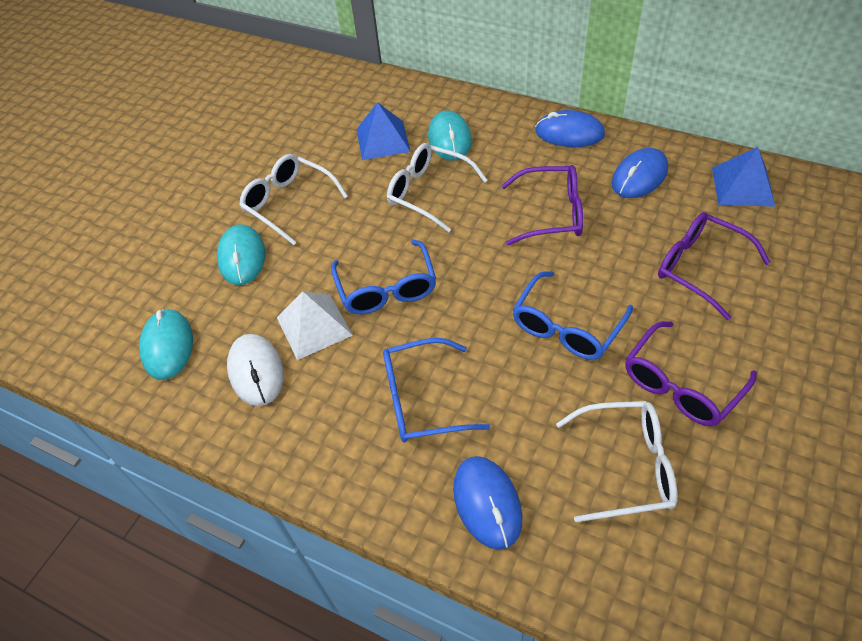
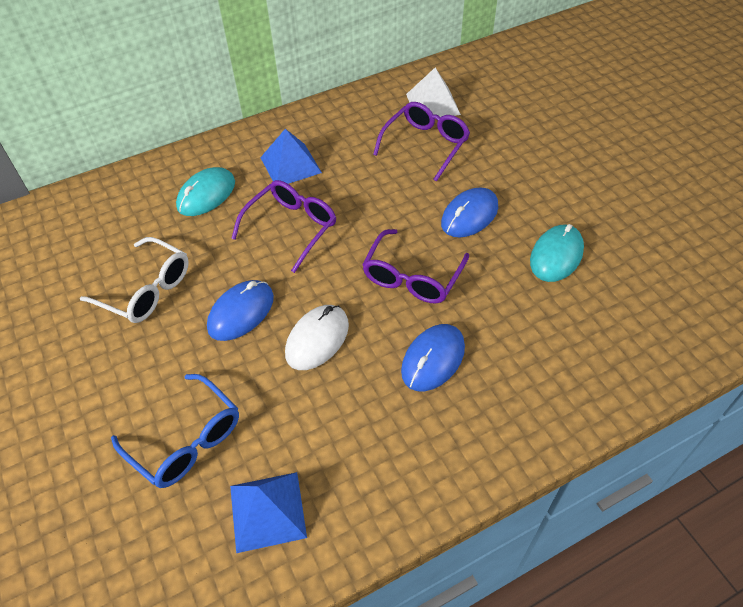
blue glasses: 3 -> 1
turquoise mouse: 3 -> 2
white glasses: 3 -> 1

